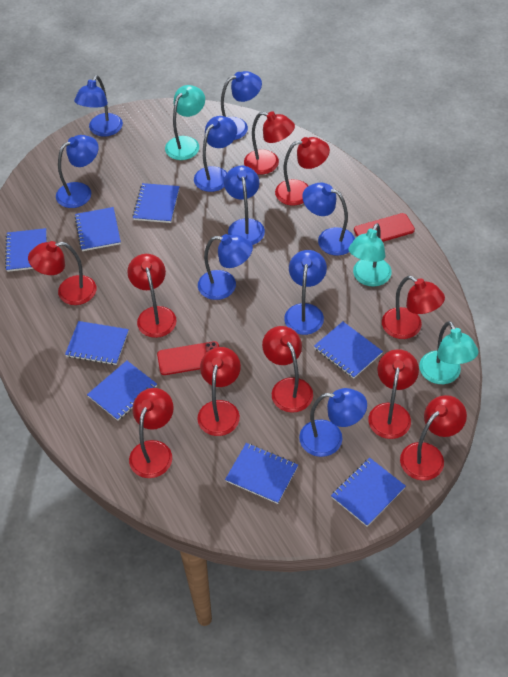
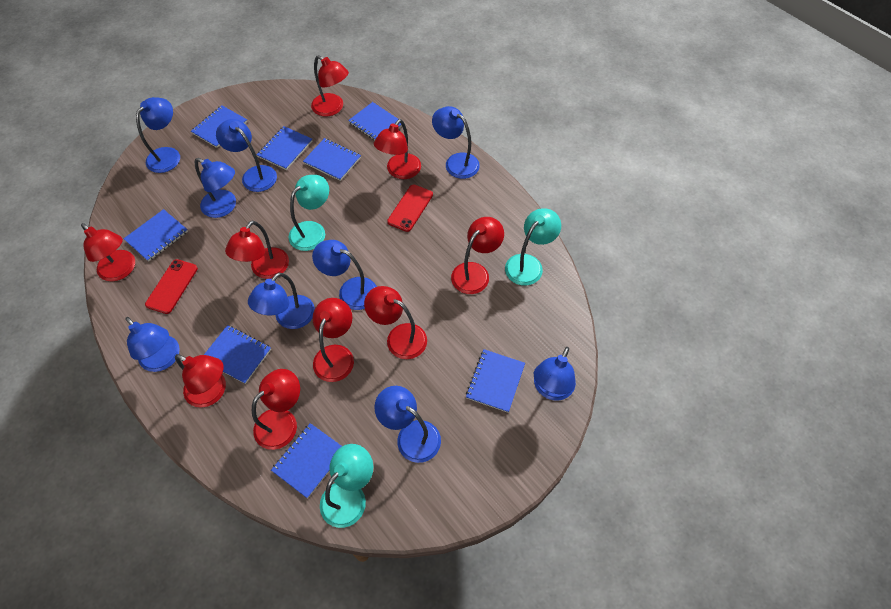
red lamp: 10 -> 9

